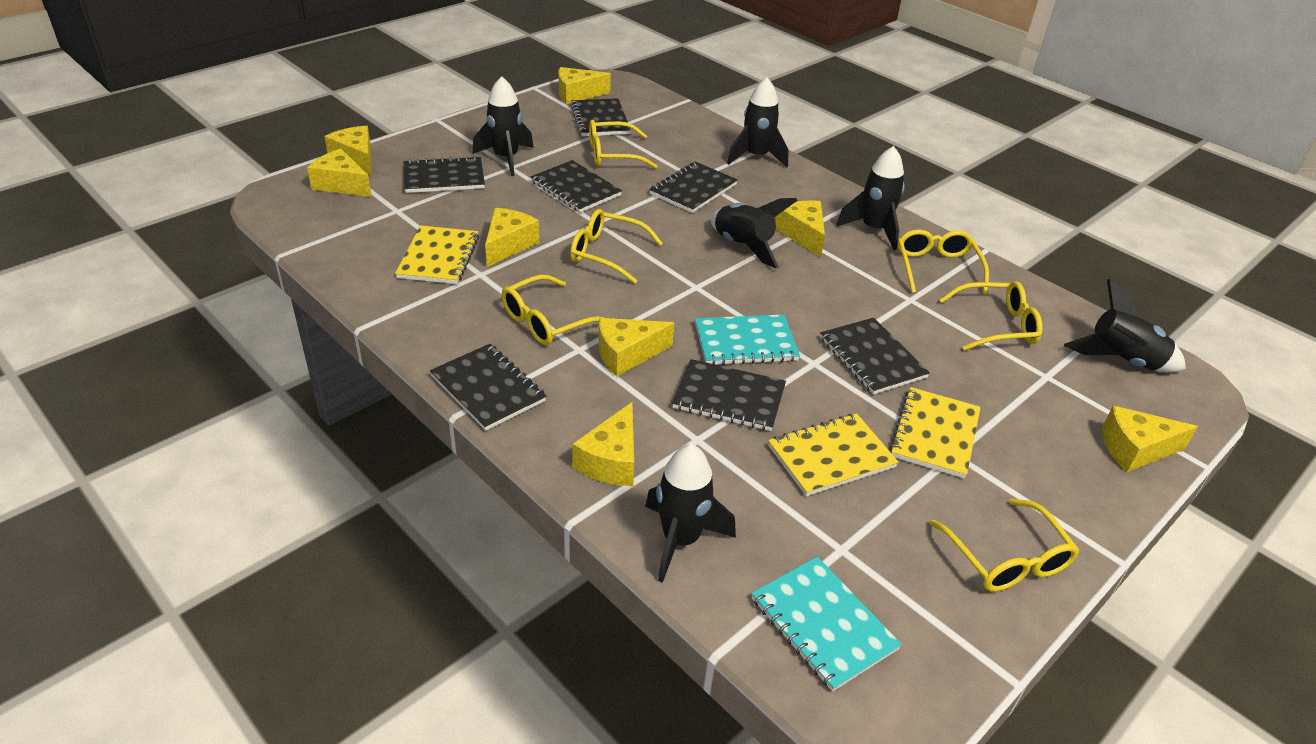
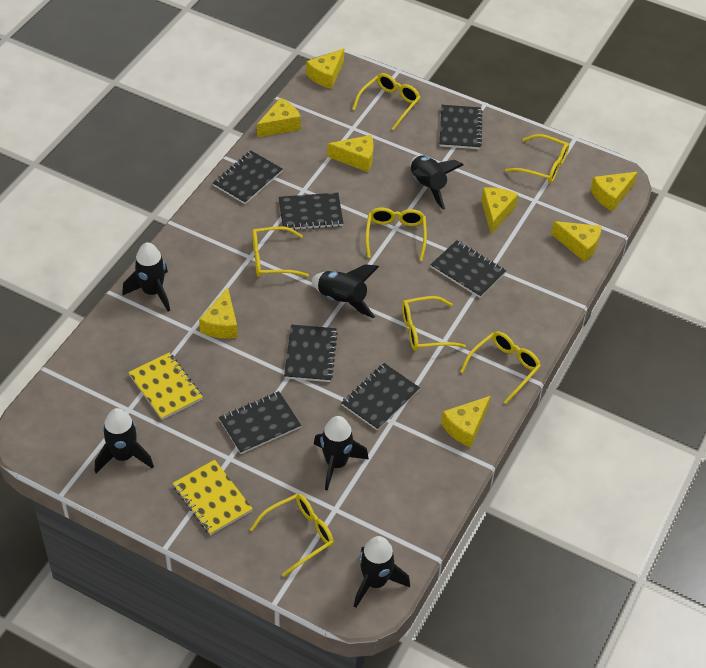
turquoise notebook: 2 -> 0
yellow glasses: 6 -> 7
yellow notebook: 3 -> 2

